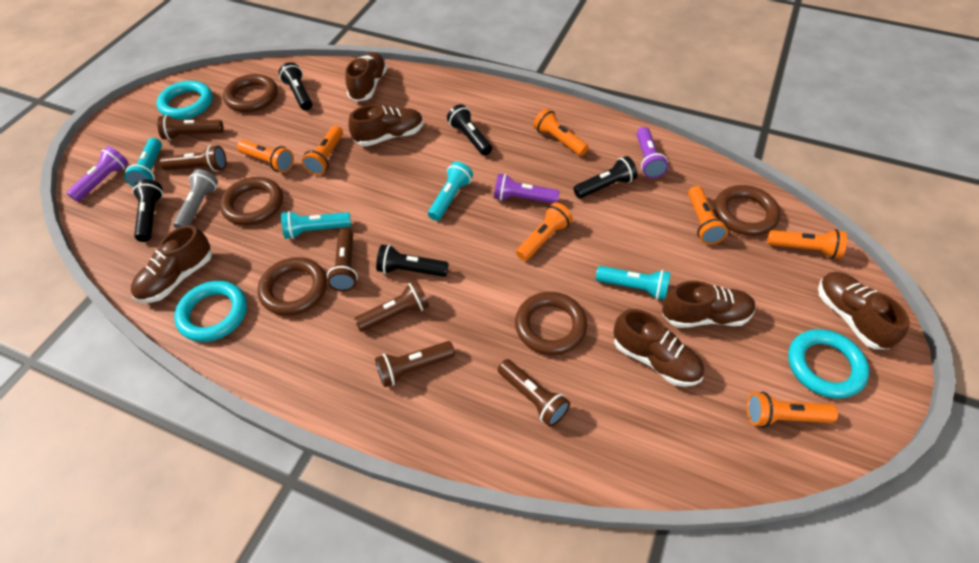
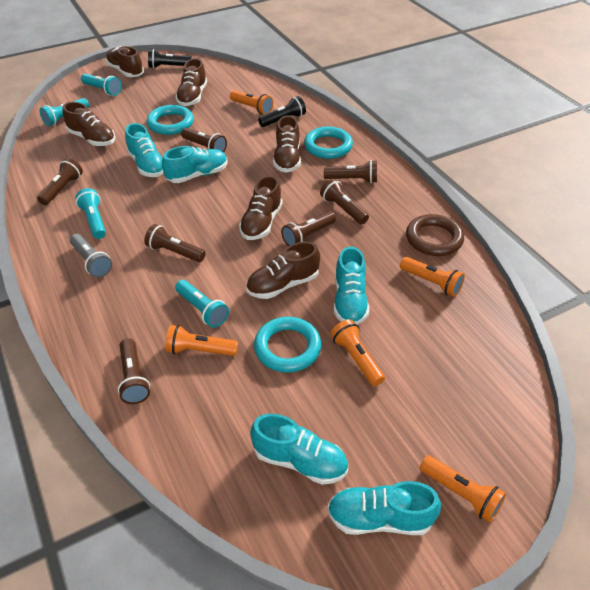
black flashlight: 5 -> 2
brown flashlight: 6 -> 7
brown ring: 5 -> 1
orange flashlight: 7 -> 5
purple flashlight: 3 -> 0
turquoise shoe: 0 -> 5

